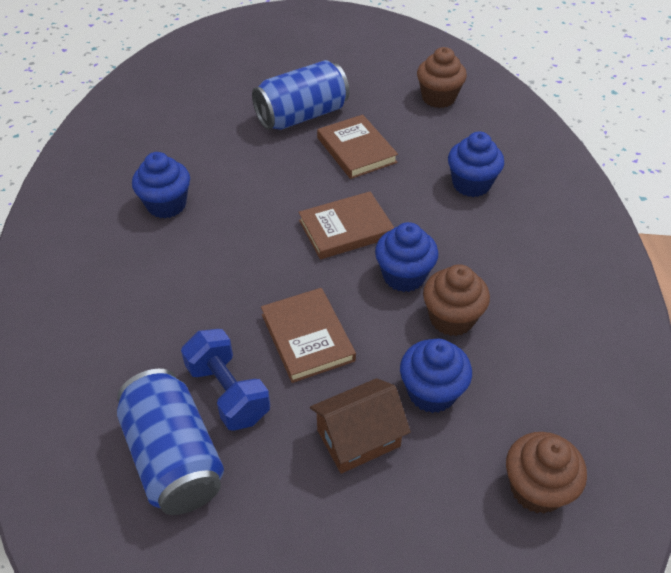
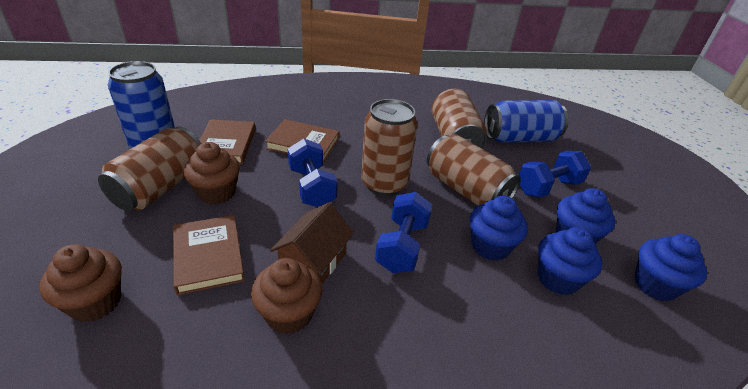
blue dumbbell: 1 -> 3
brown can: 0 -> 4

